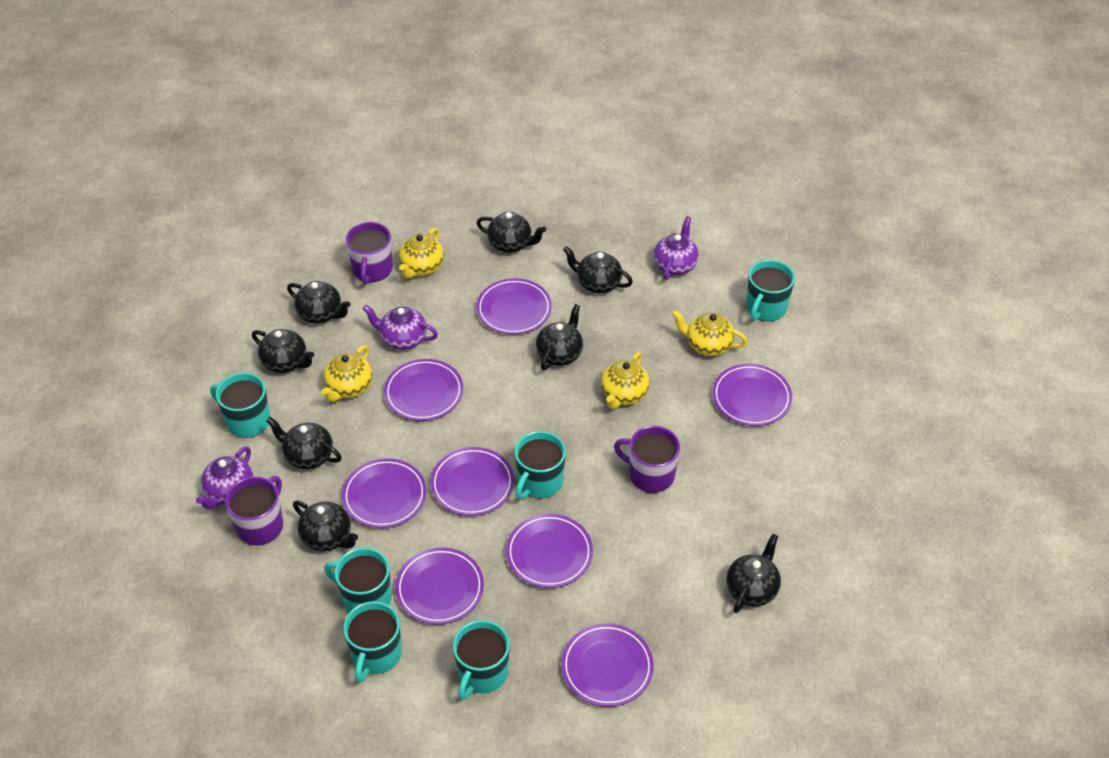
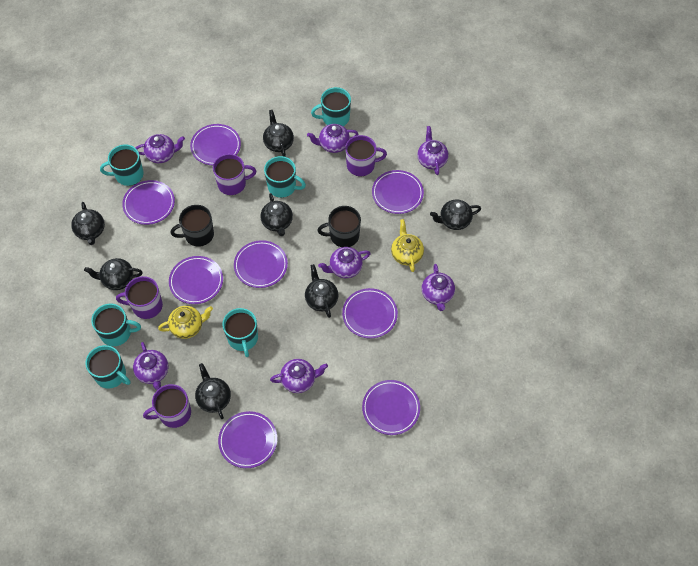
black mug: 0 -> 2
black teapot: 8 -> 7
purple mug: 3 -> 4
purple teapot: 3 -> 7
yellow teapot: 4 -> 2

